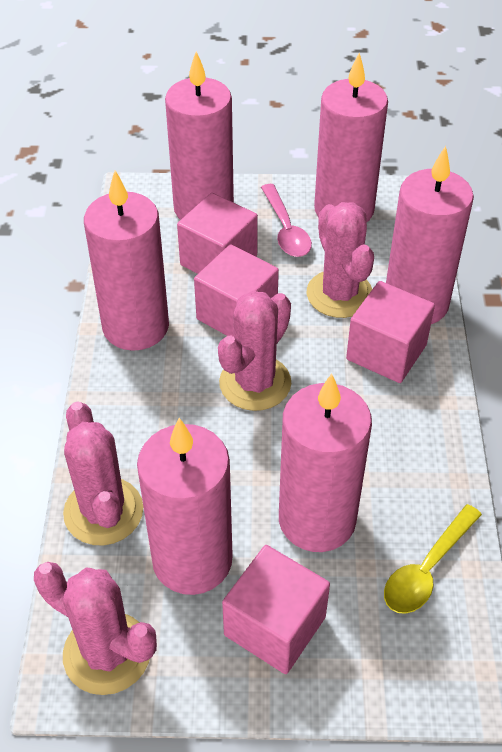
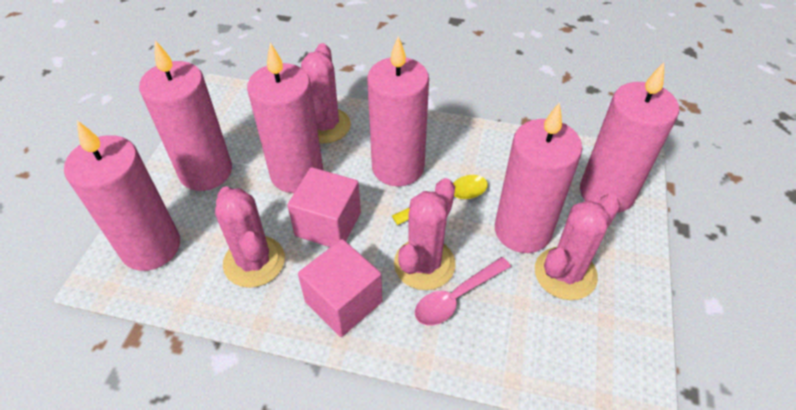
pink cube: 4 -> 2

